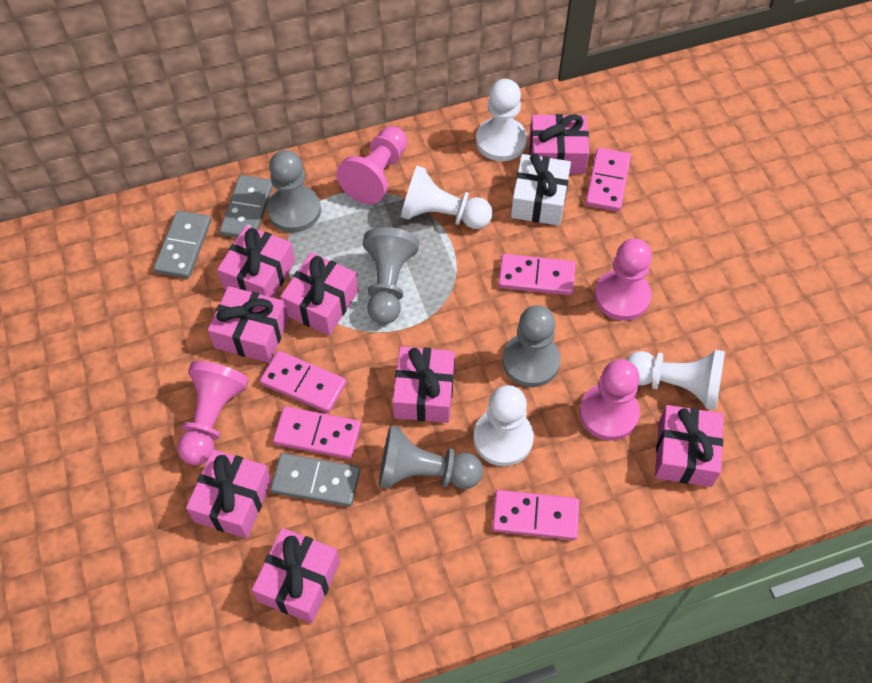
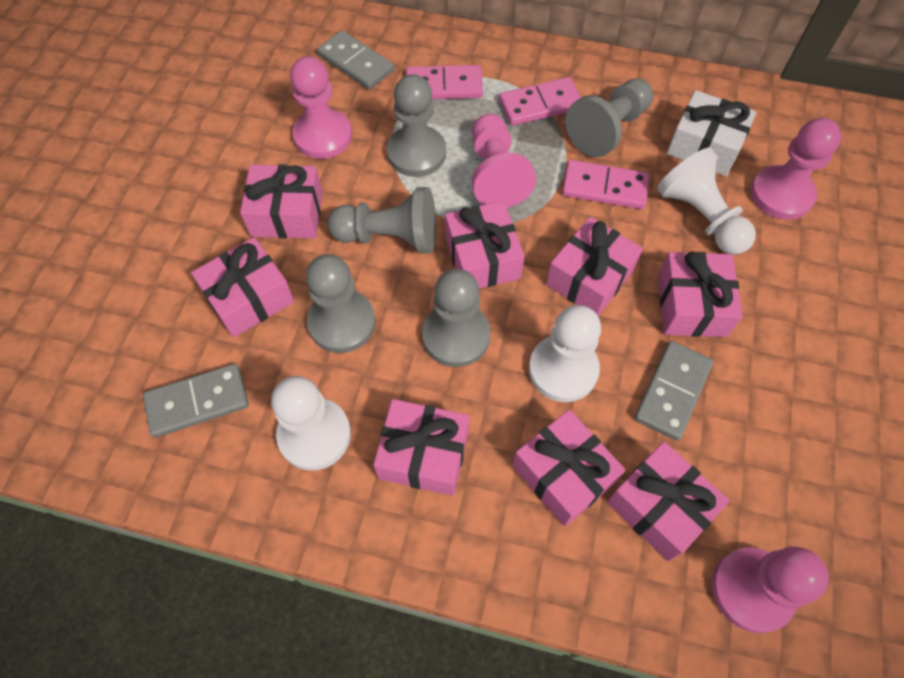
grey pawn: 4 -> 5
pink domino: 5 -> 3
white pawn: 4 -> 3

